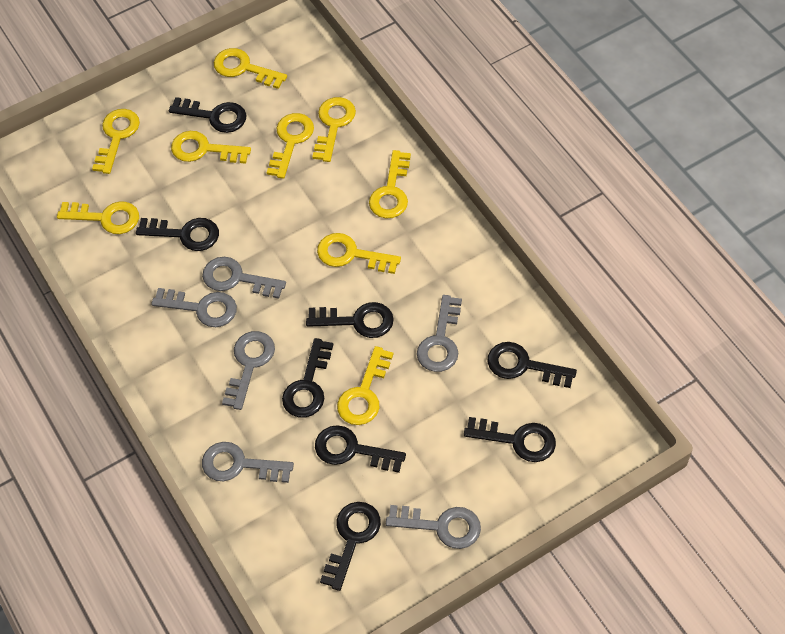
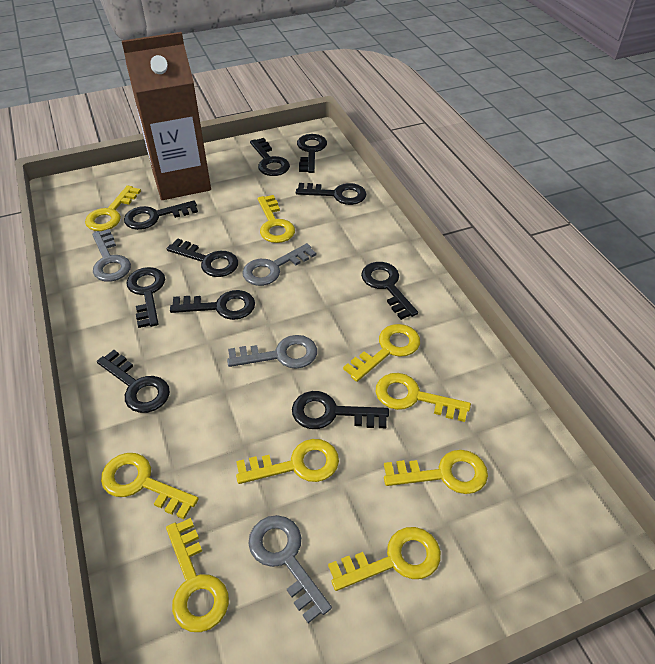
black key: 8 -> 10
brown carton: 0 -> 1
grey key: 6 -> 4

